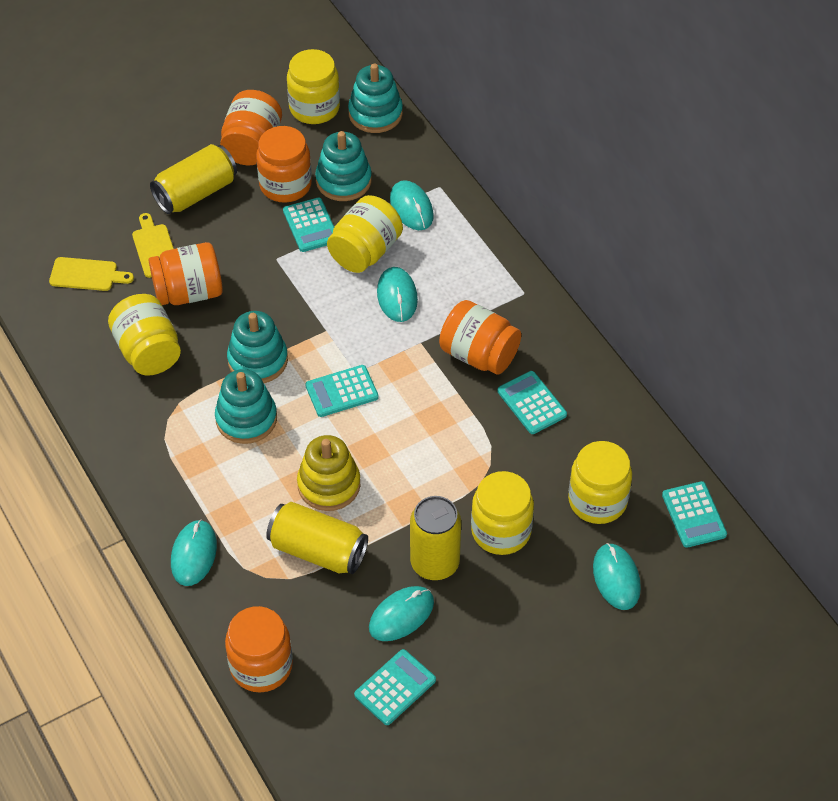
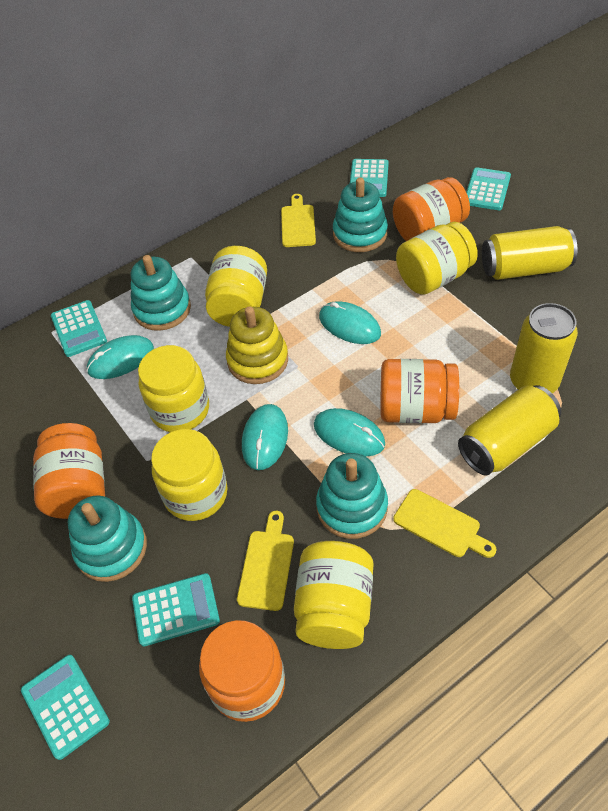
orange jar: 5 -> 4
turquoise mouse: 5 -> 4
yellow cutting board: 2 -> 3

